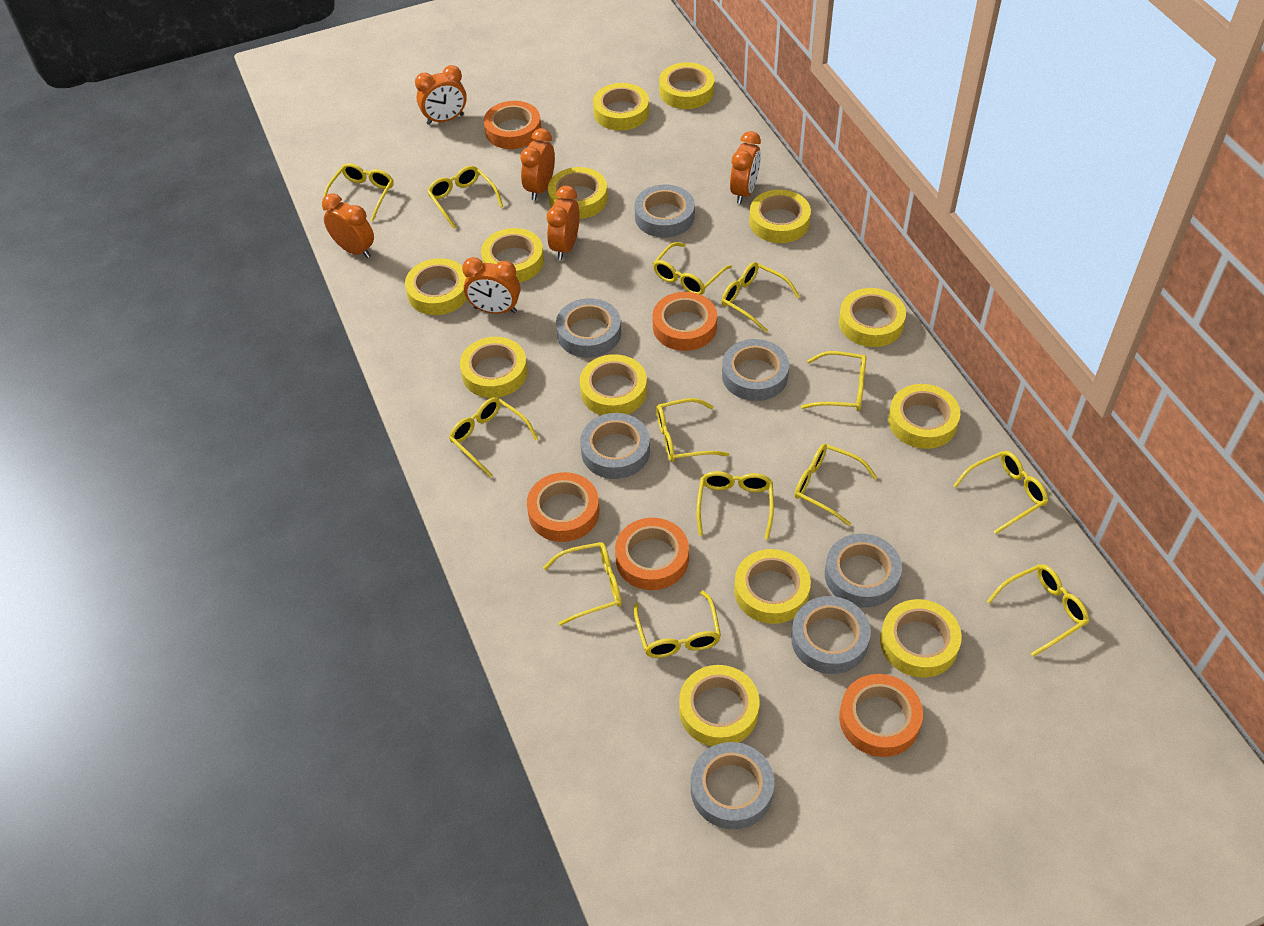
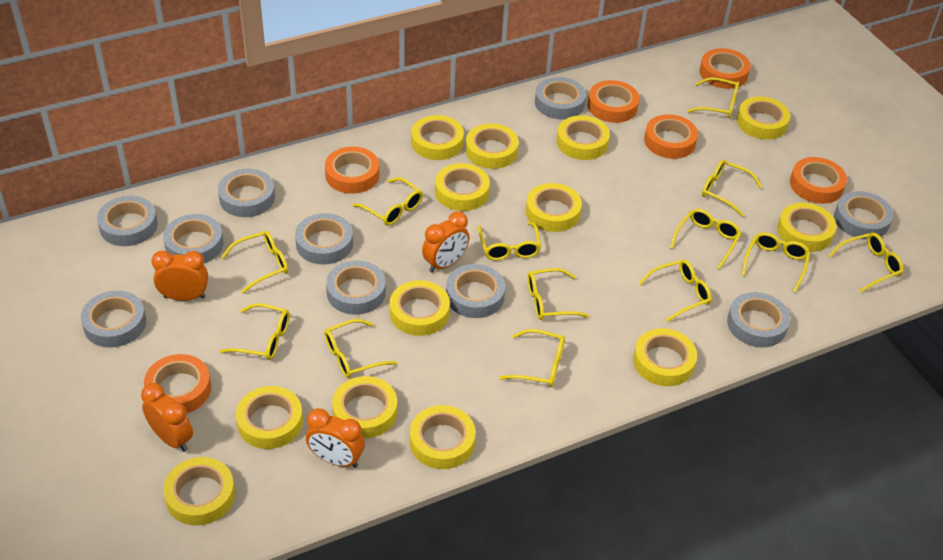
grey tape: 7 -> 10
orange clock: 6 -> 4
orange tape: 5 -> 6

